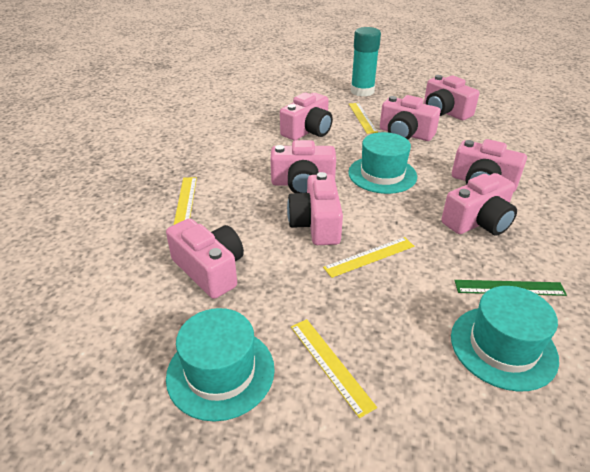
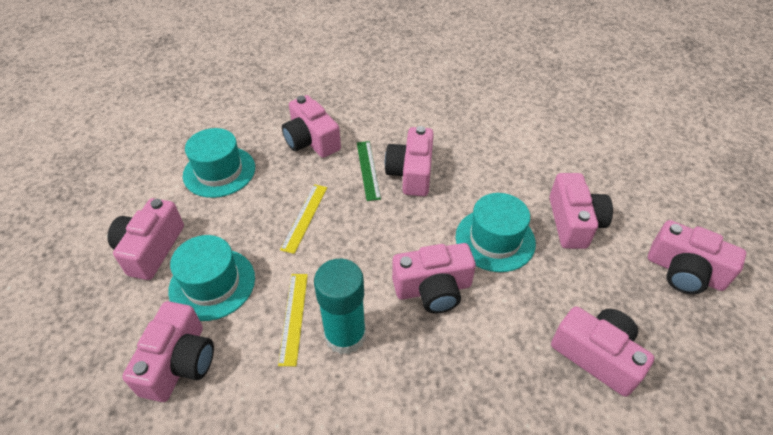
yellow ruler: 4 -> 2

